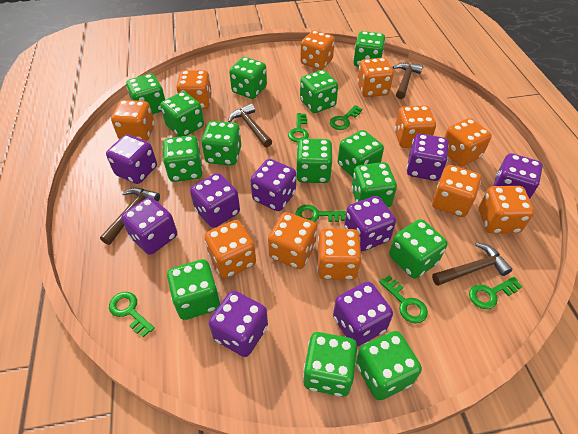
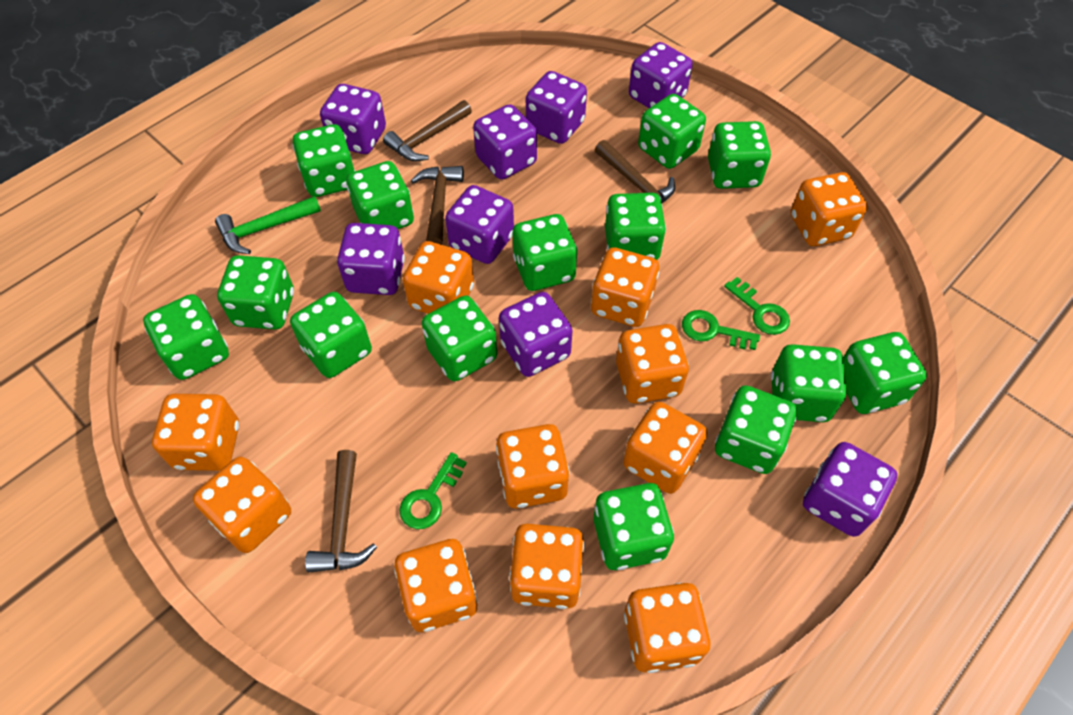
green hammer: 0 -> 1
green key: 6 -> 3
purple dice: 9 -> 8

